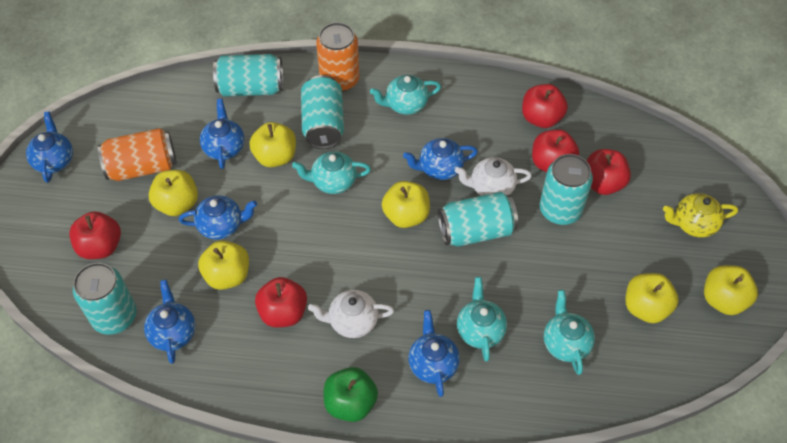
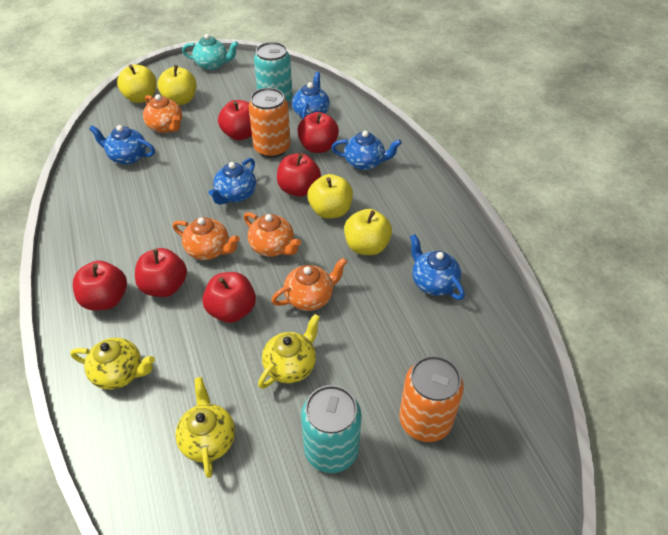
blue teapot: 6 -> 5
green apple: 1 -> 0
orange teapot: 0 -> 4
red apple: 5 -> 6
turquoise can: 5 -> 2
turquoise teapot: 4 -> 1
white teapot: 2 -> 0
yellow apple: 6 -> 4
yellow teapot: 1 -> 3

